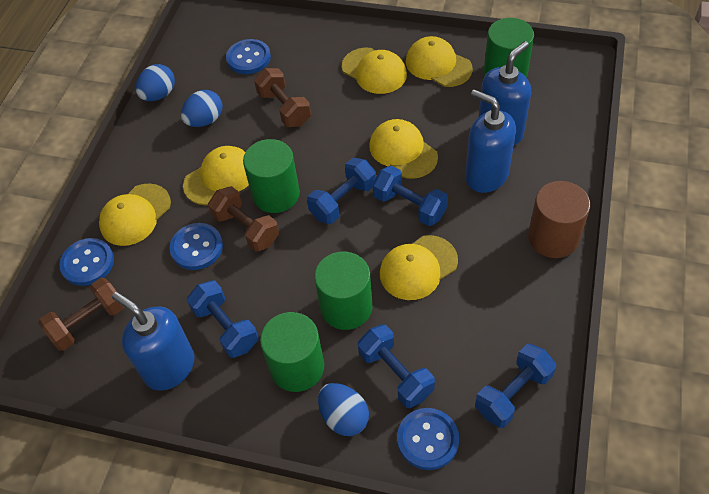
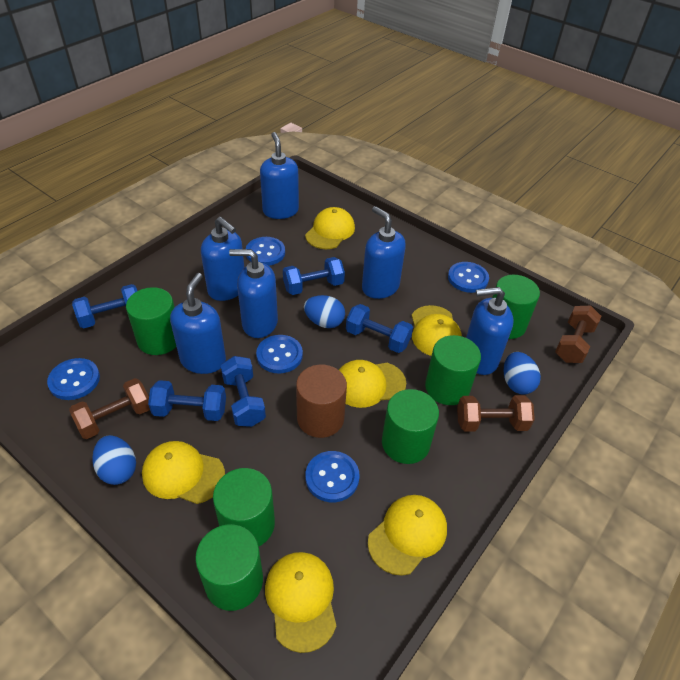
blue button: 4 -> 5
blue soap dispenser: 3 -> 6
green cylinder: 4 -> 6

